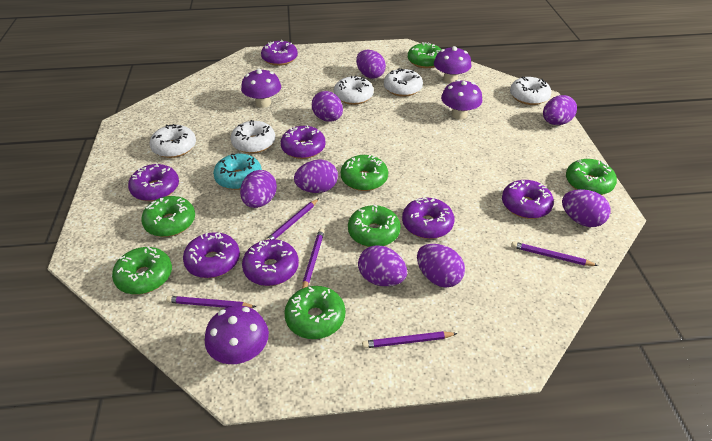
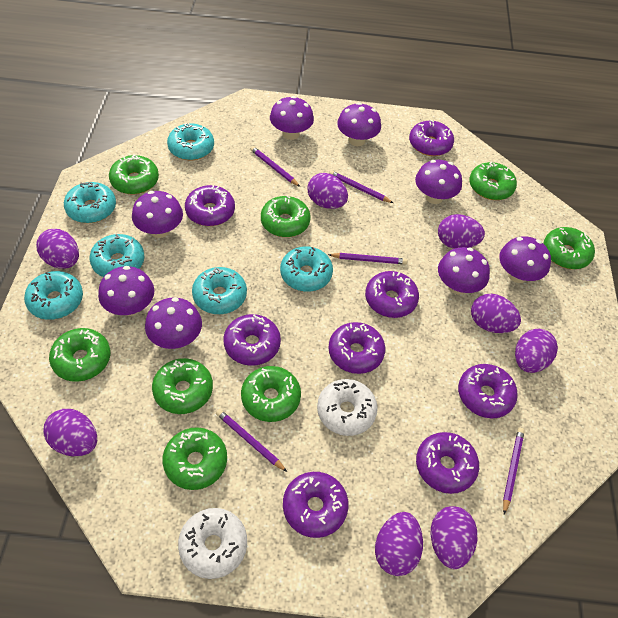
green donut: 7 -> 8
purple donut: 7 -> 8
purple mushroom: 4 -> 8
turquoise donut: 1 -> 6
white donut: 5 -> 2

